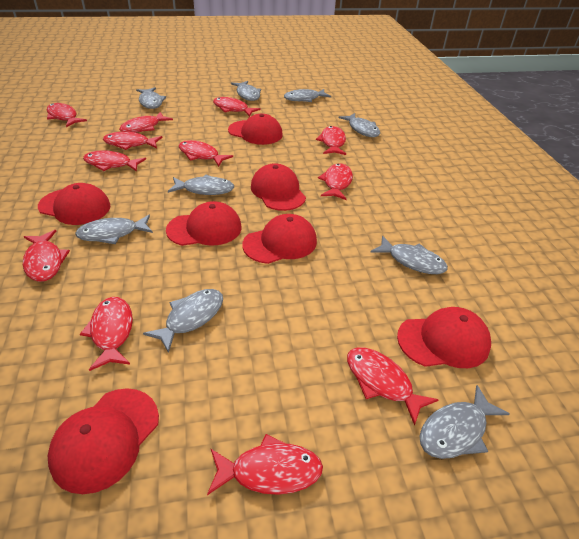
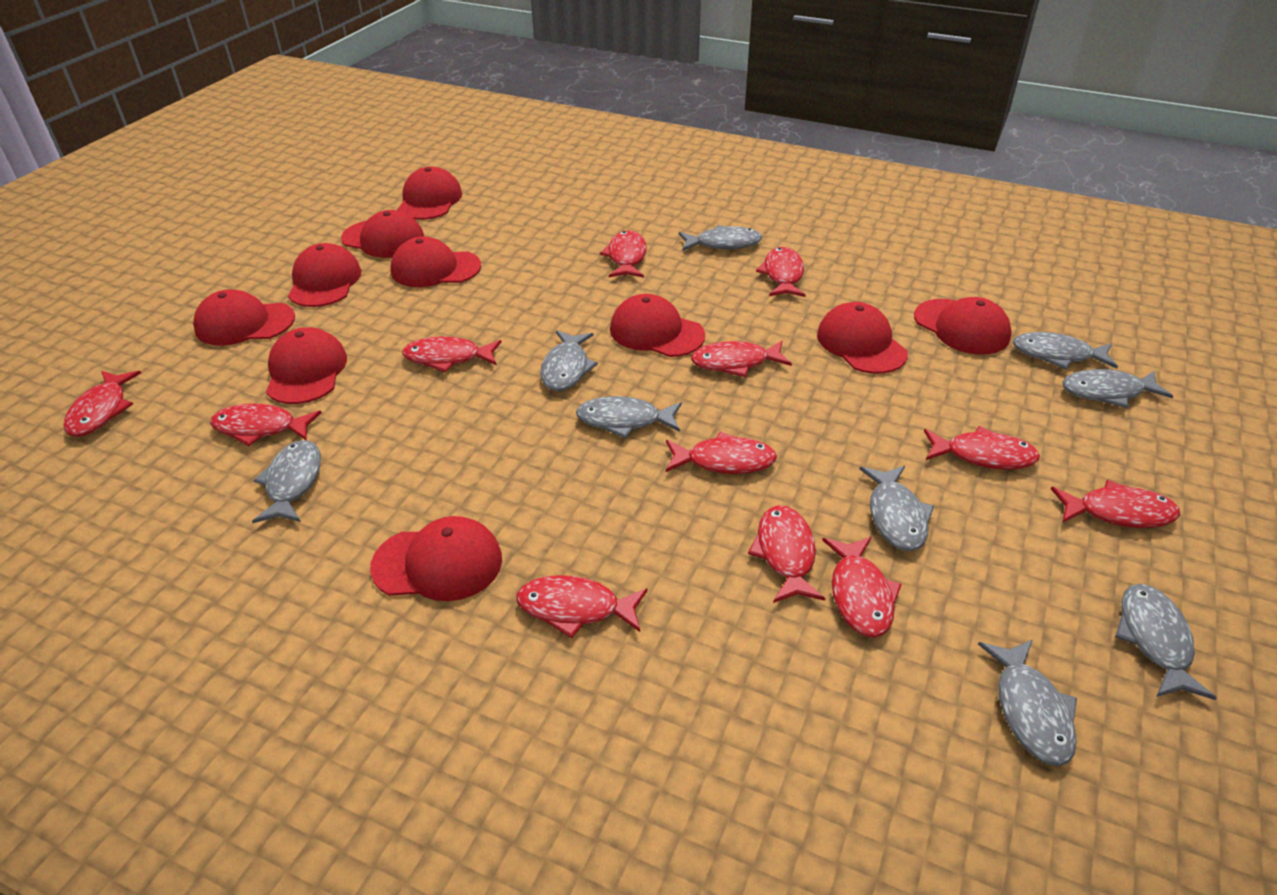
red cap: 7 -> 10

